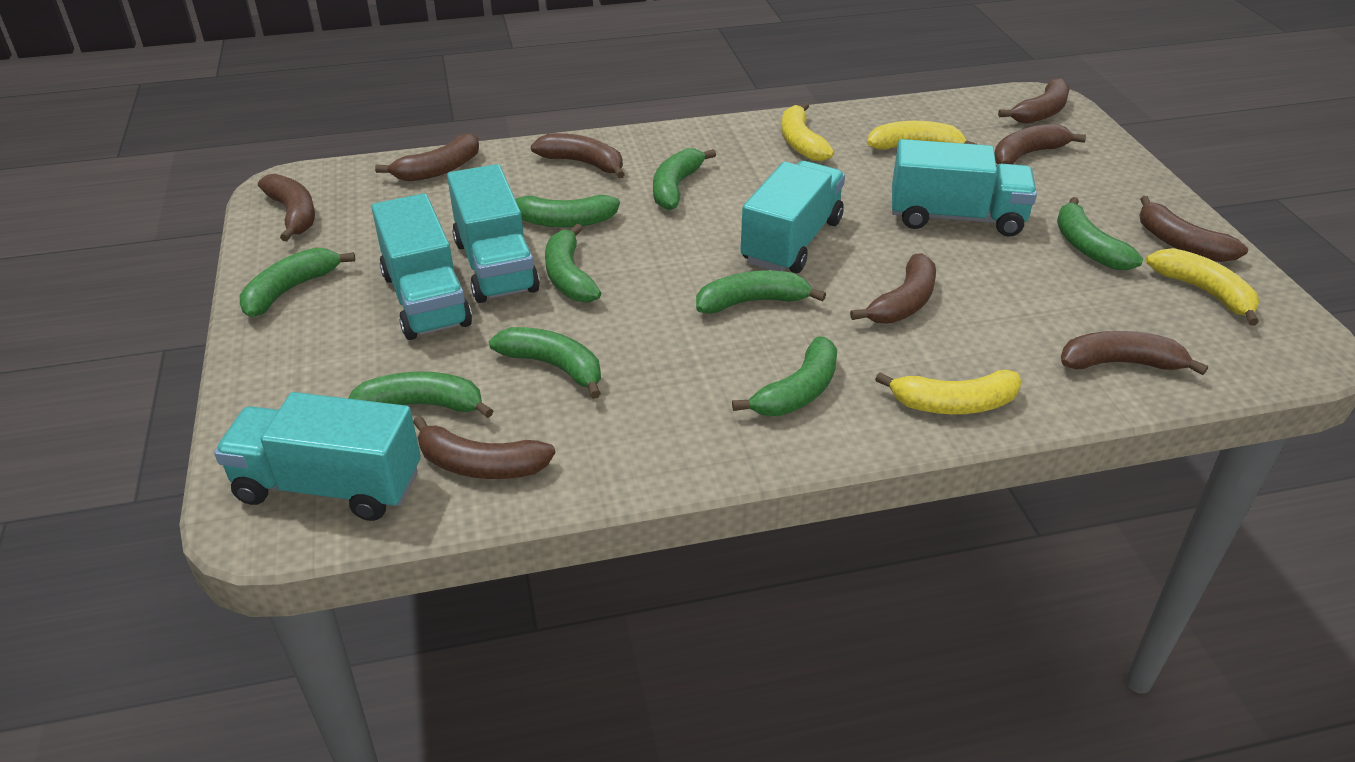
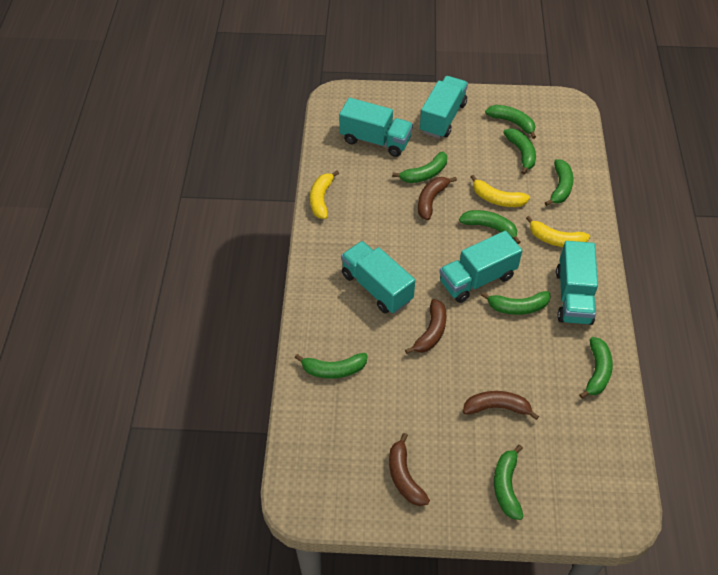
brown banana: 9 -> 4
yellow banana: 4 -> 3

